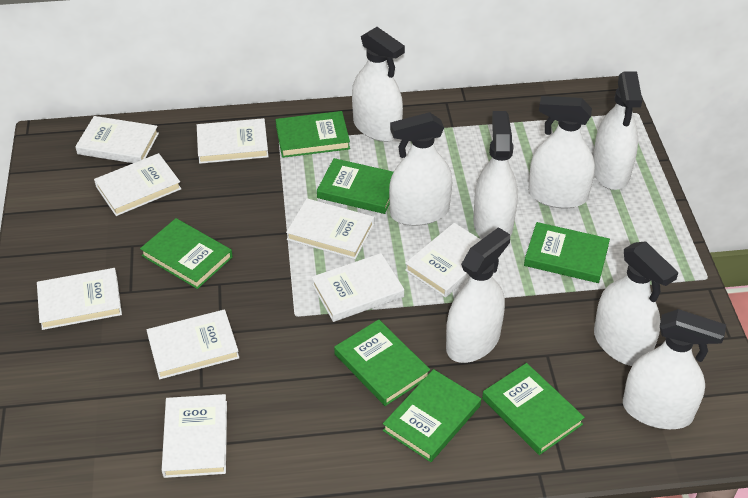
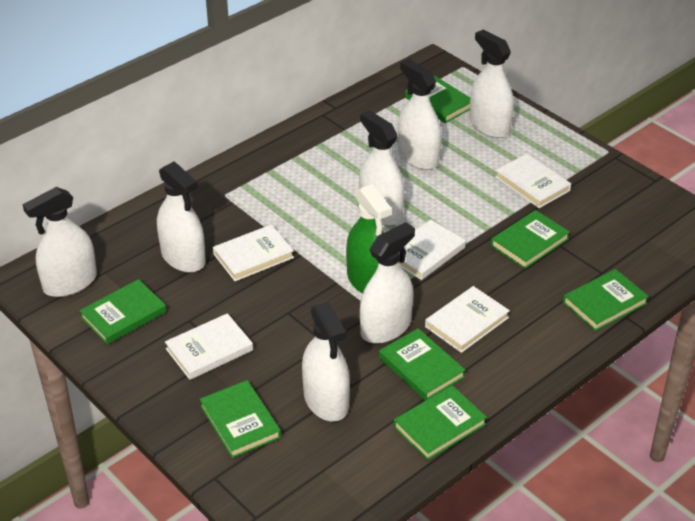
green spray bottle: 0 -> 1
white book: 9 -> 5
white spray bottle: 8 -> 7

